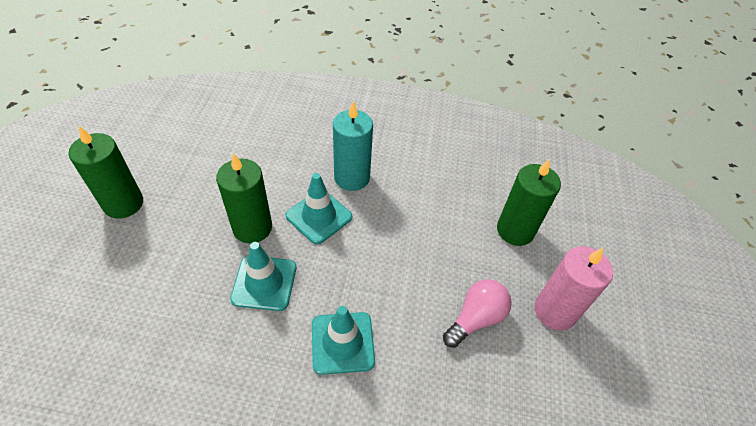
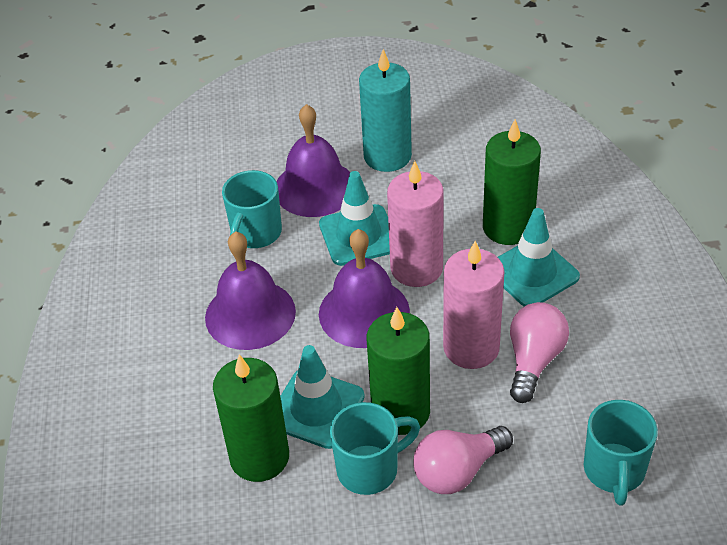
pink candle: 1 -> 2
pink light bulb: 1 -> 2
purple bell: 0 -> 3
turquoise mug: 0 -> 3

